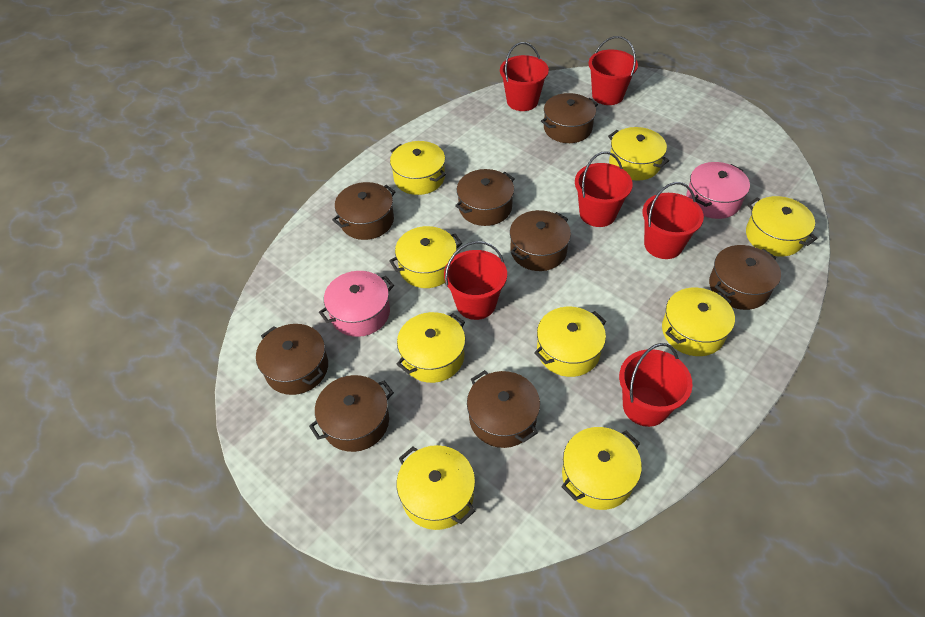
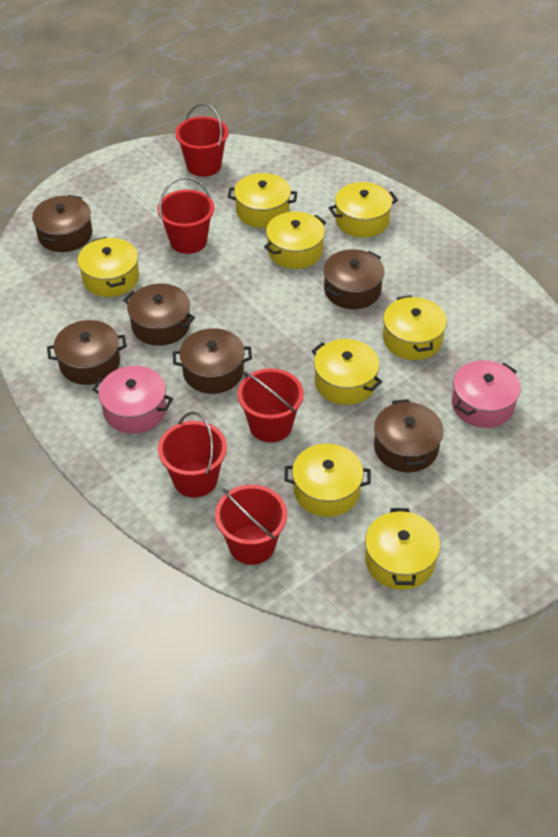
brown pot: 8 -> 6
red bucket: 6 -> 5
yellow pot: 9 -> 8

